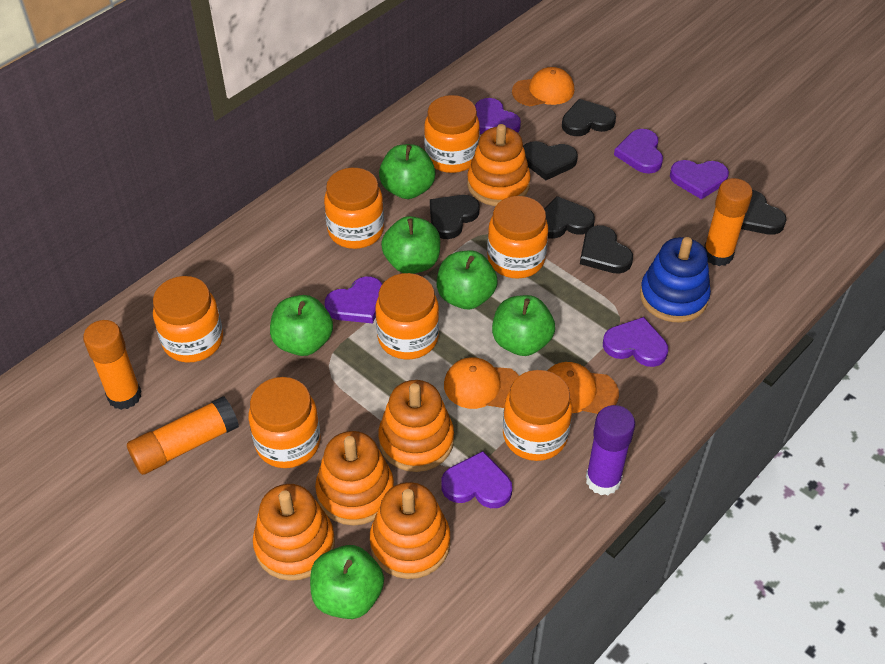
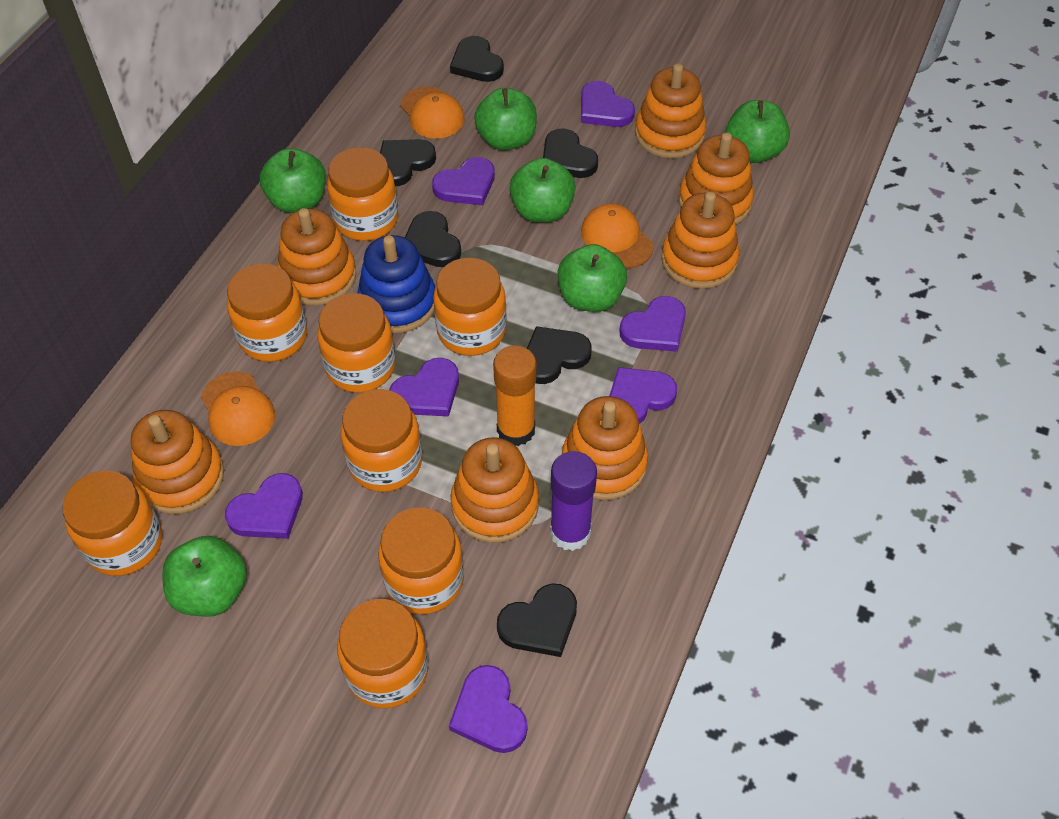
orange glue stick: 3 -> 1
orange jar: 7 -> 8
orange stacking toy: 5 -> 7
purple heart: 6 -> 7

